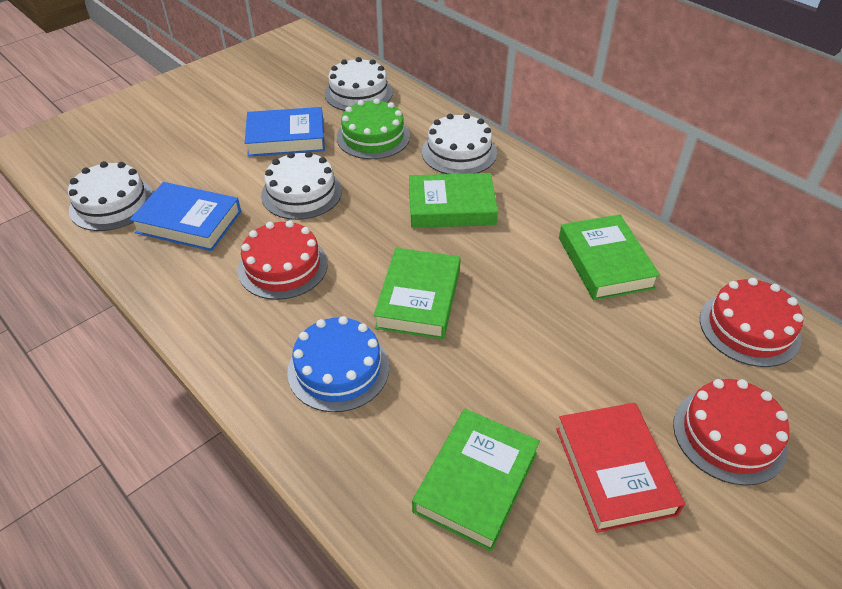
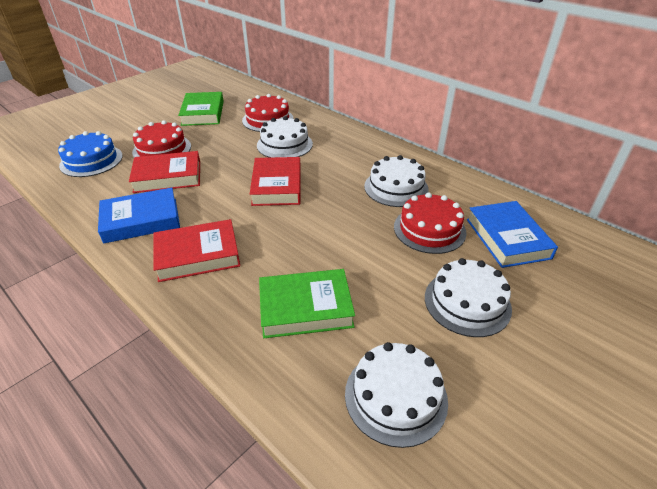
green book: 4 -> 2
green cake: 1 -> 0
red book: 1 -> 3

